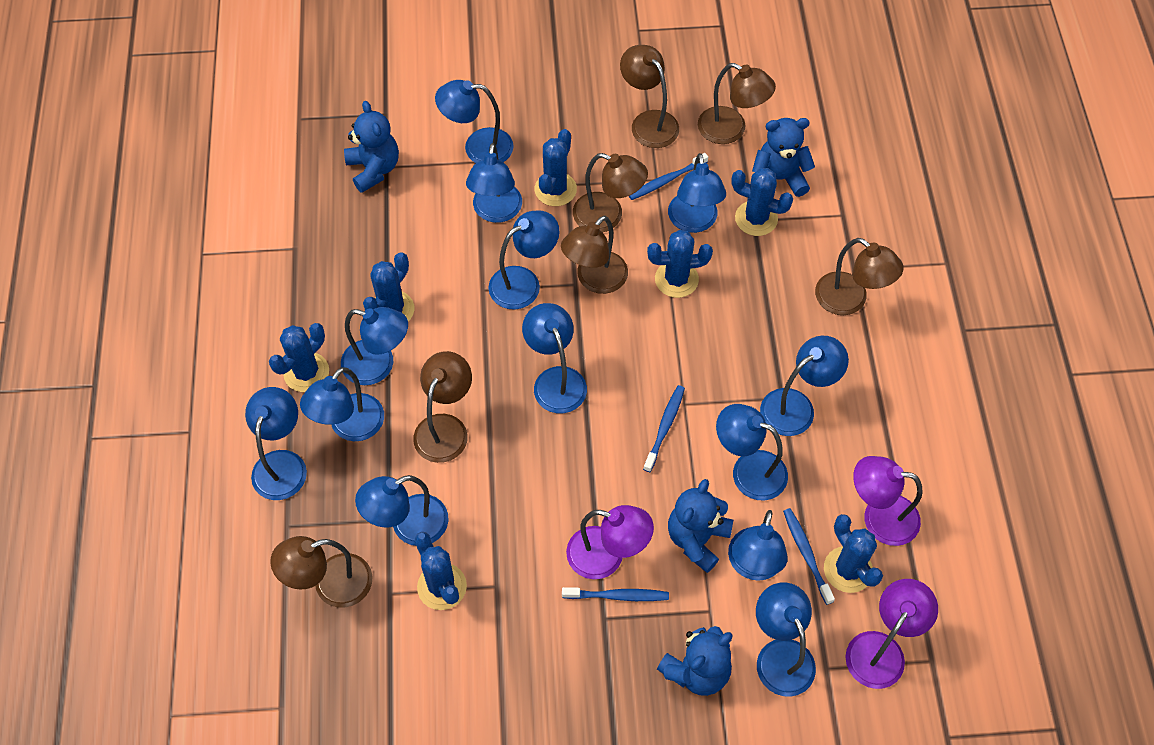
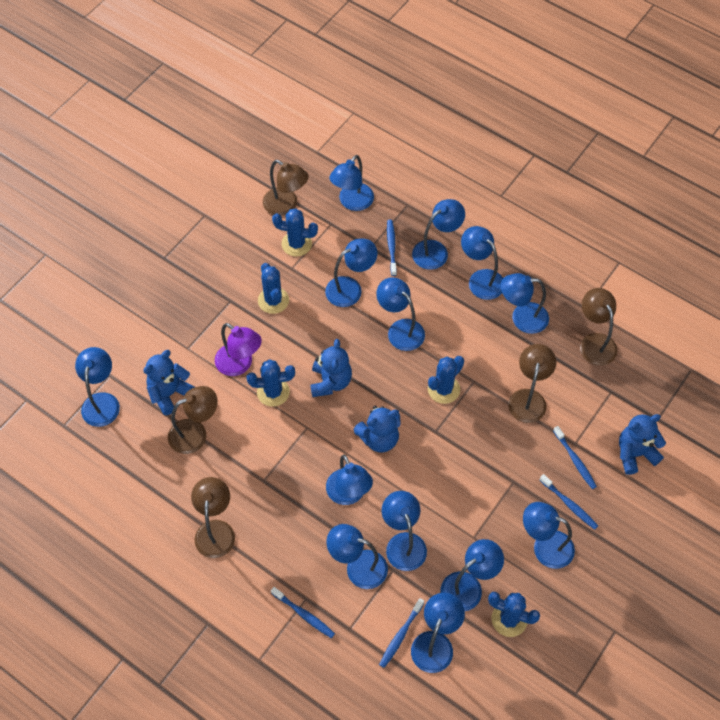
blue cactus: 7 -> 5
blue toothbrush: 4 -> 5
brown lamp: 7 -> 5
purple lamp: 3 -> 1

